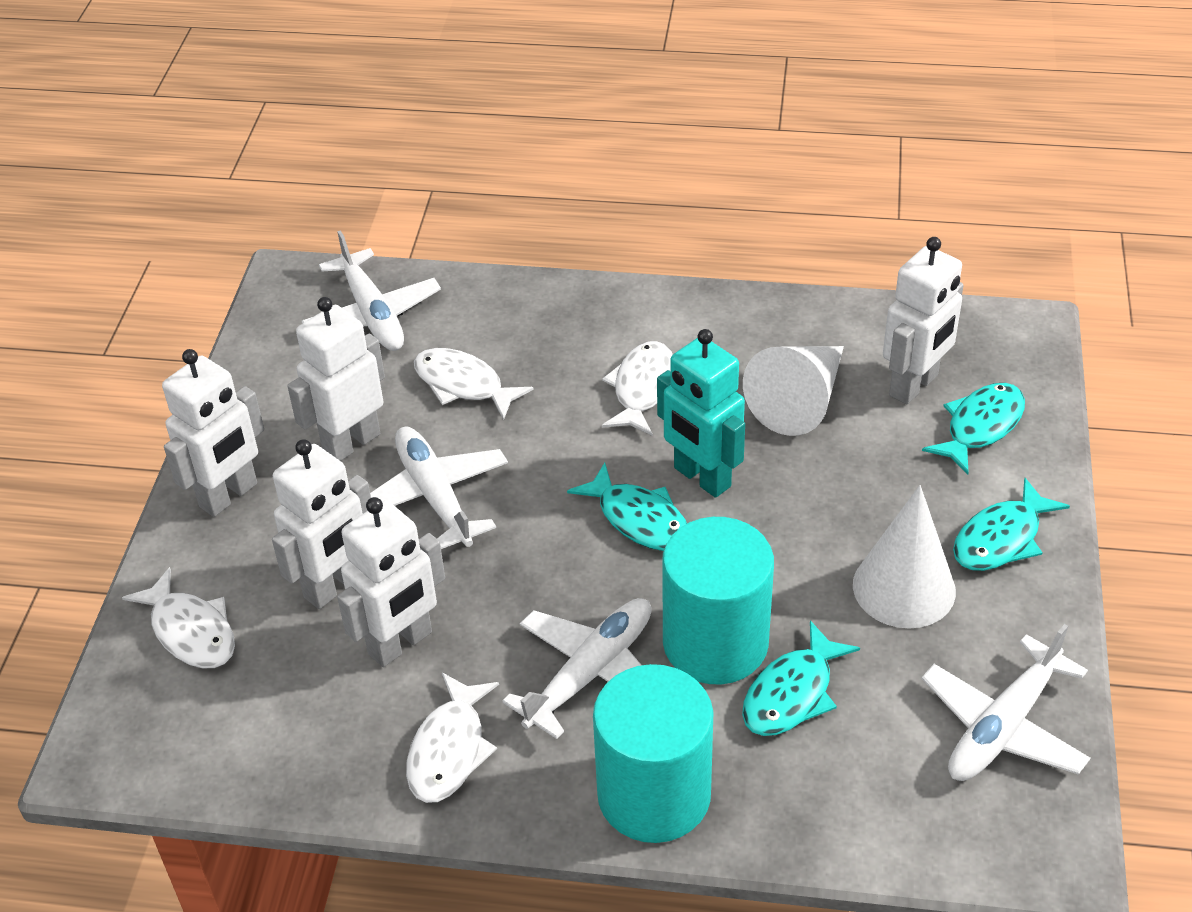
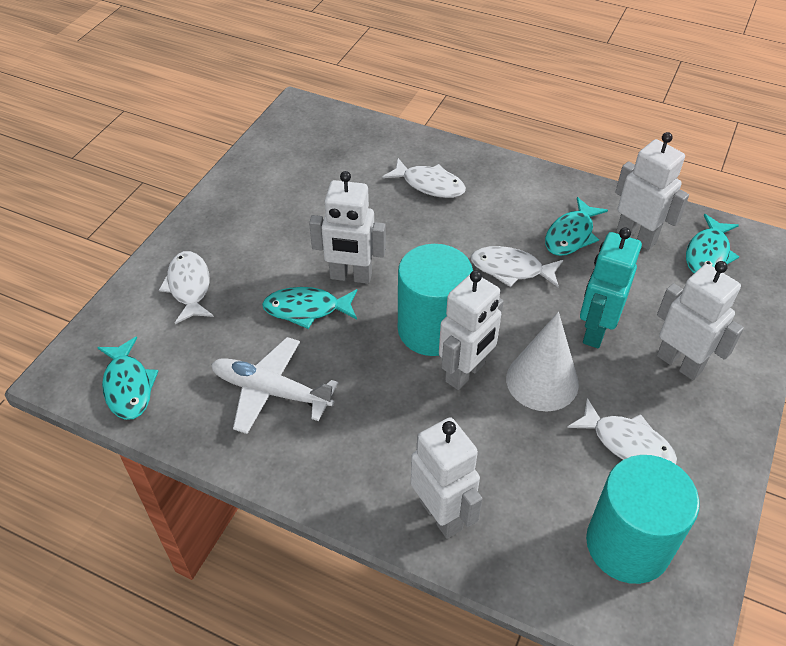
white cone: 2 -> 1
white plane: 4 -> 1

